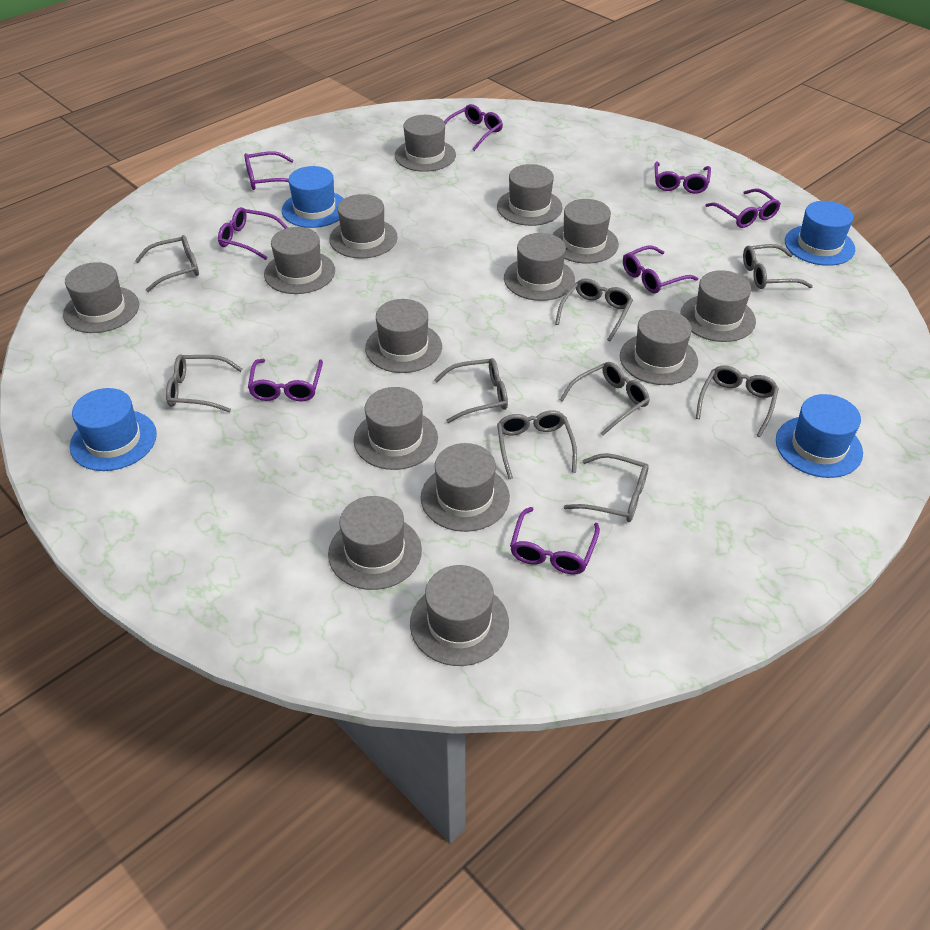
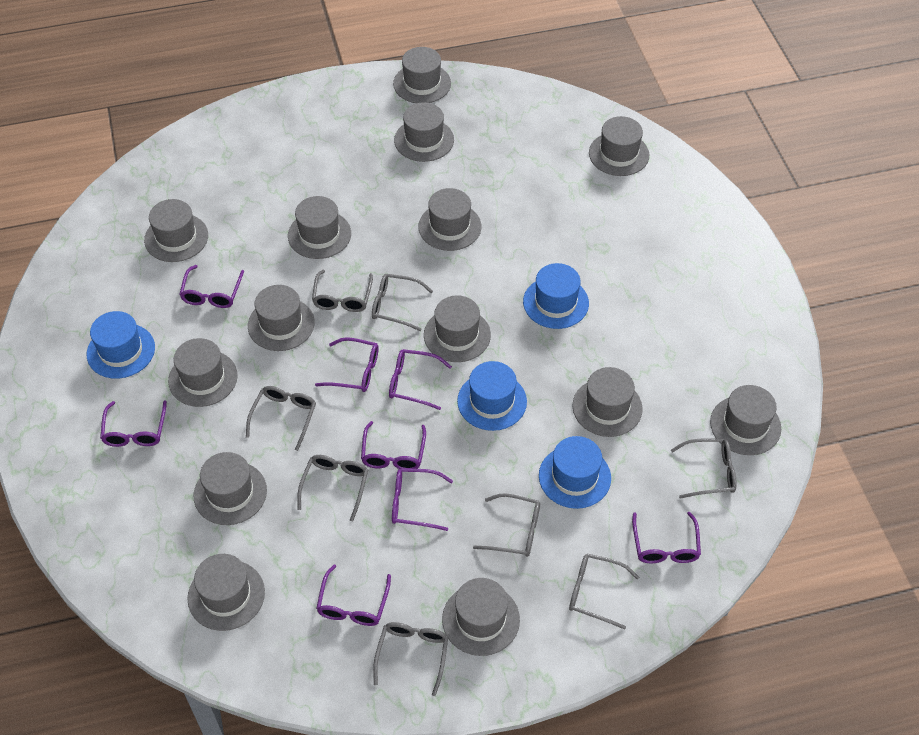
grey glasses: 9 -> 8

